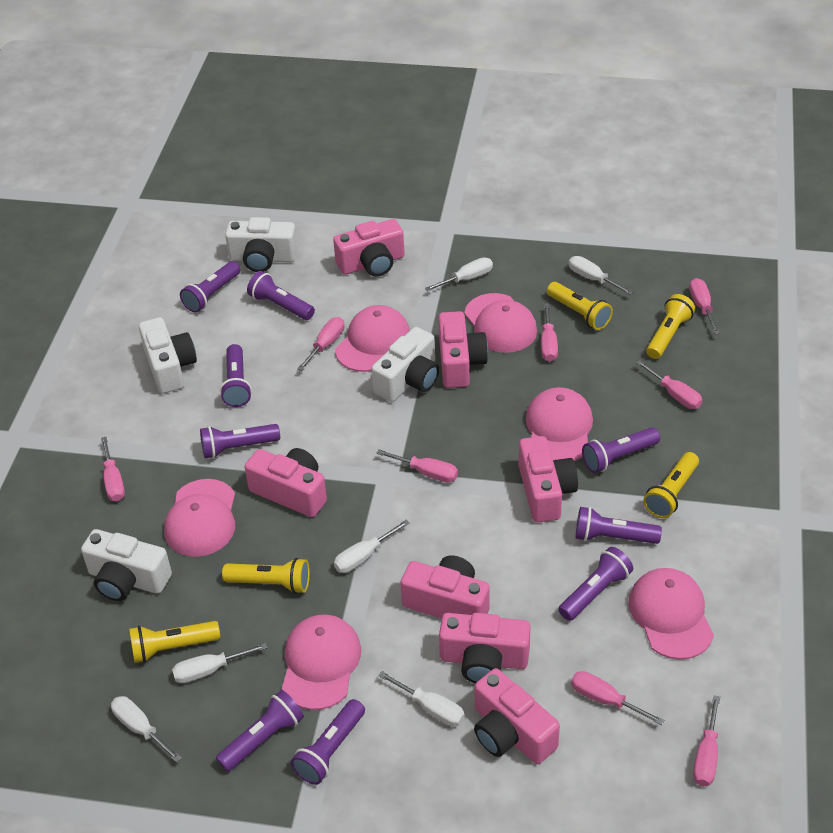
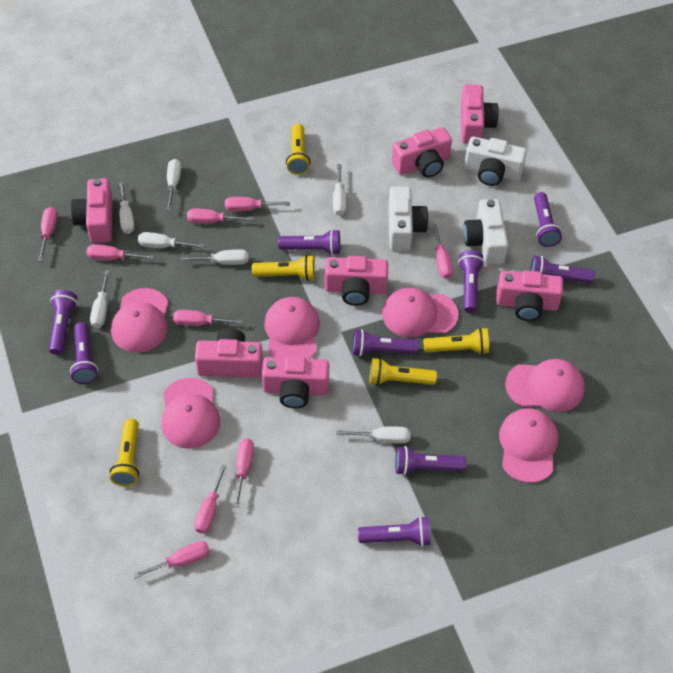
pink screwdriver: 8 -> 9
white camera: 4 -> 3
white screwdriver: 6 -> 7

